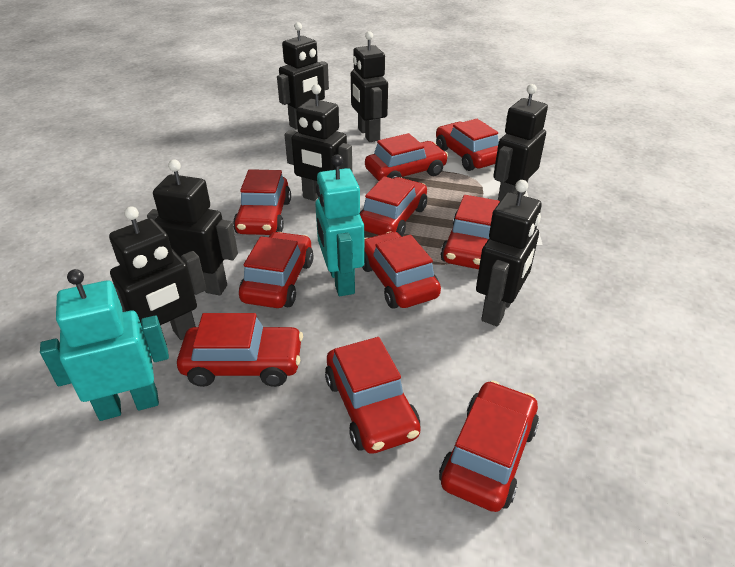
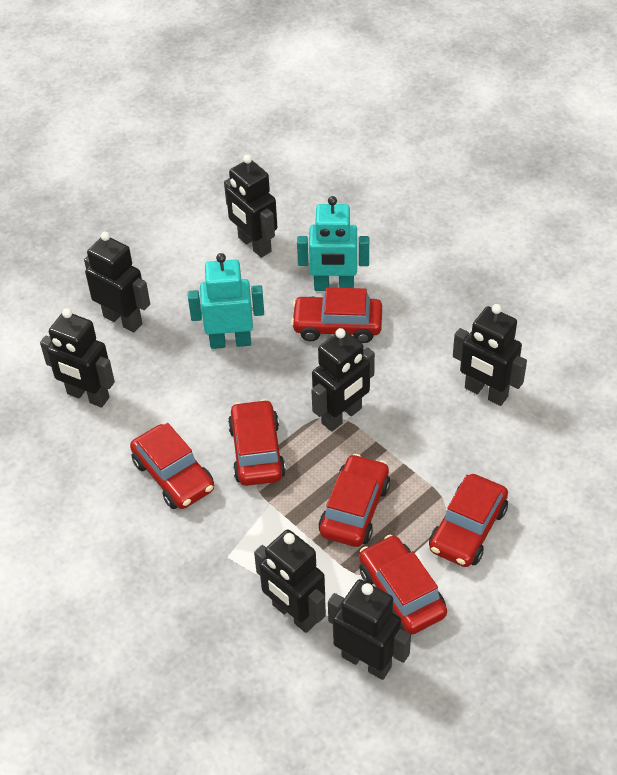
red car: 10 -> 6

